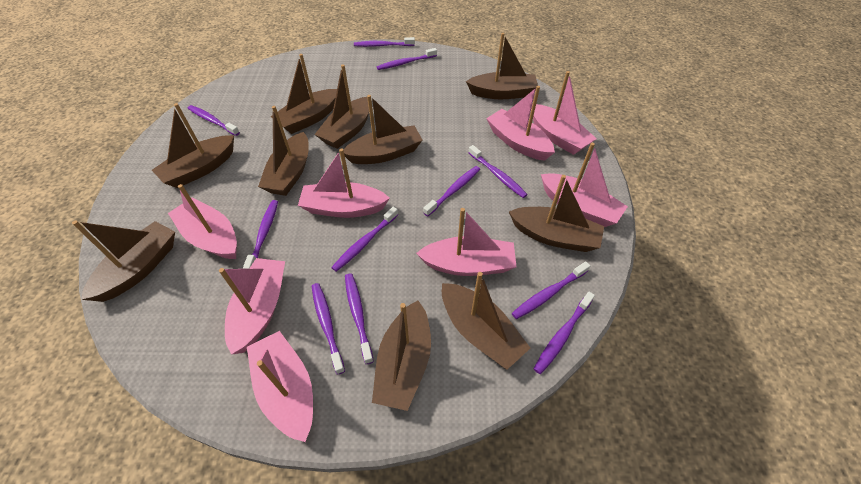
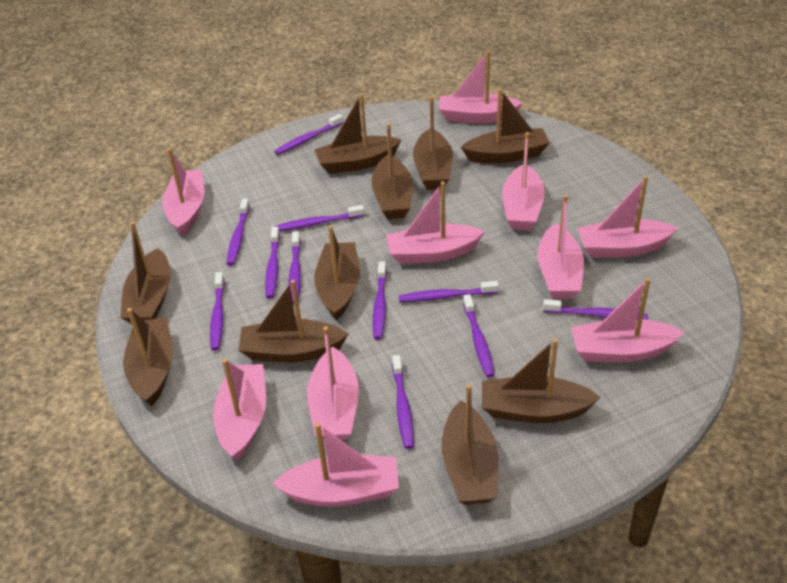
pink boat: 8 -> 10

